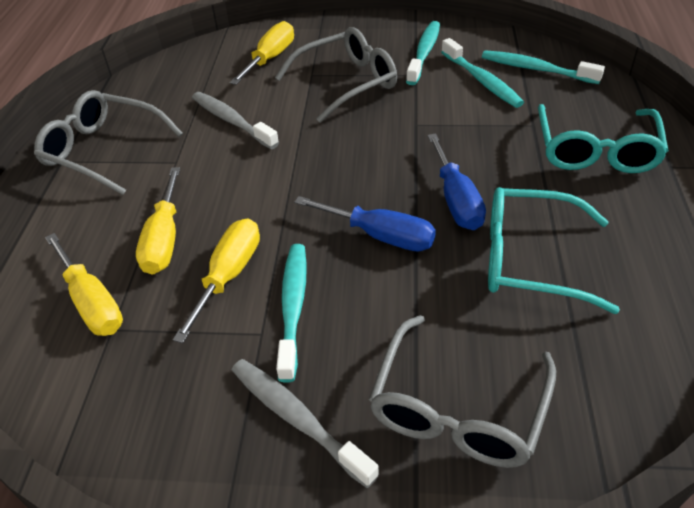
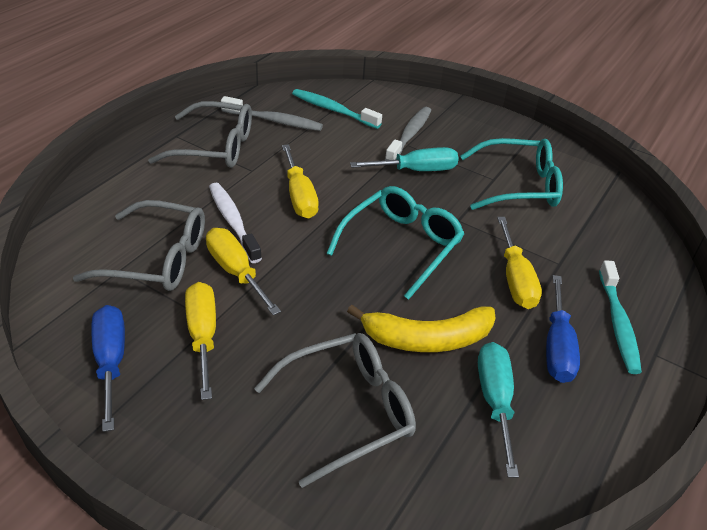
turquoise screwdriver: 0 -> 2
turquoise toothbrush: 4 -> 2
white toothbrush: 0 -> 1
yellow banana: 0 -> 1

